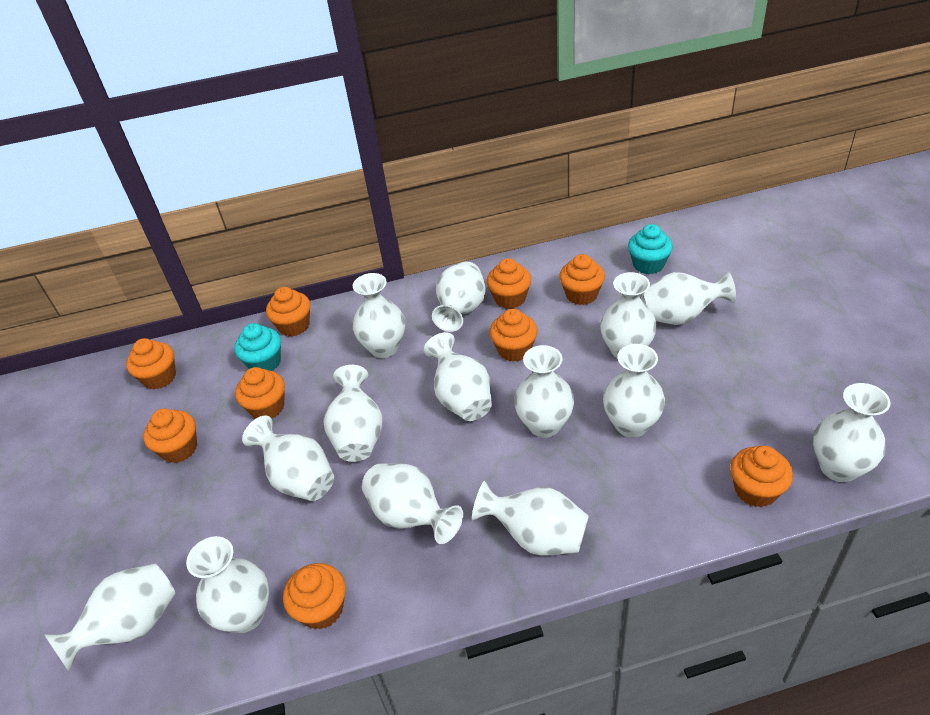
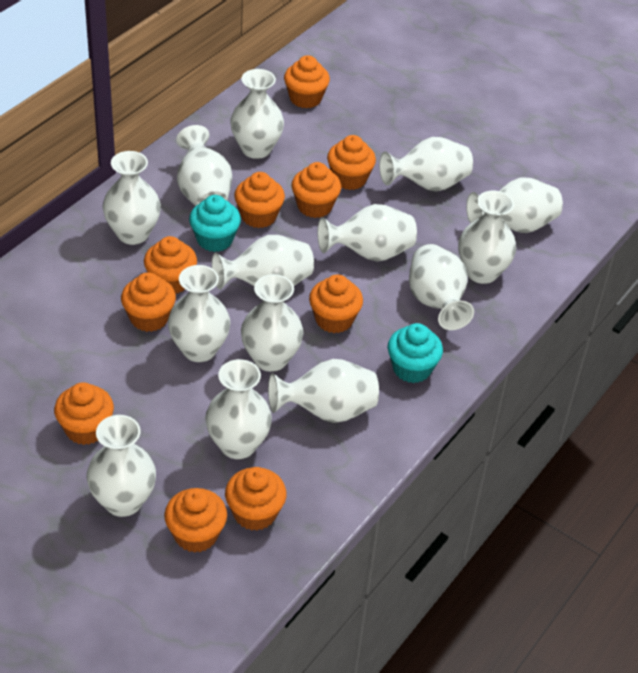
orange cupcake: 9 -> 10

